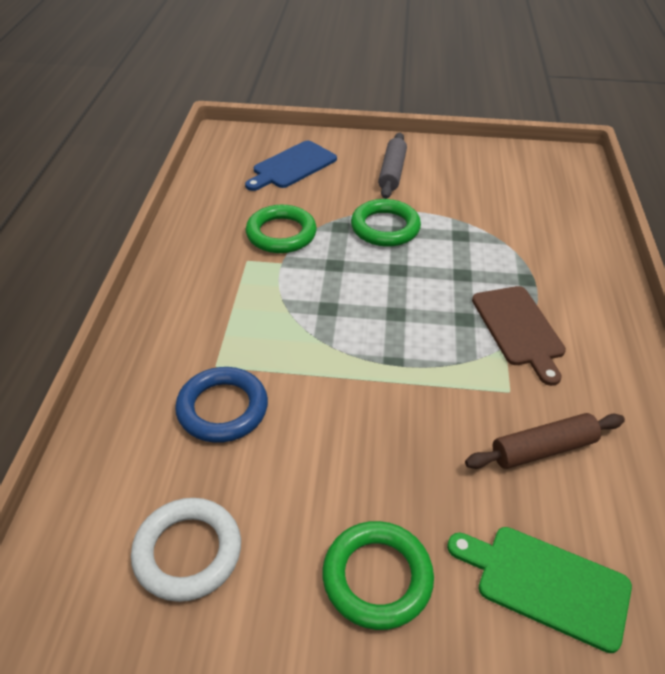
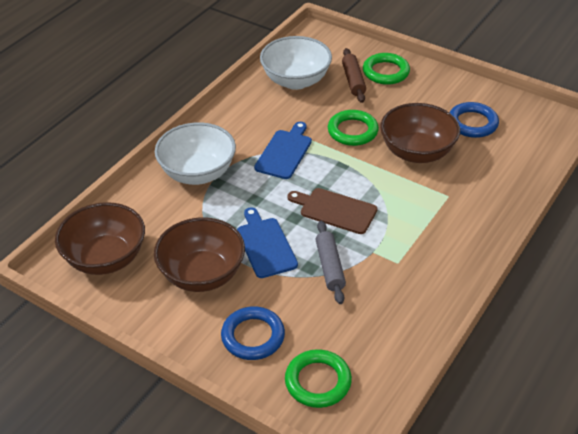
blue cutting board: 1 -> 2
blue ring: 1 -> 2
brown bowl: 0 -> 3
green cutting board: 1 -> 0
white bowl: 0 -> 2
white ring: 1 -> 0

